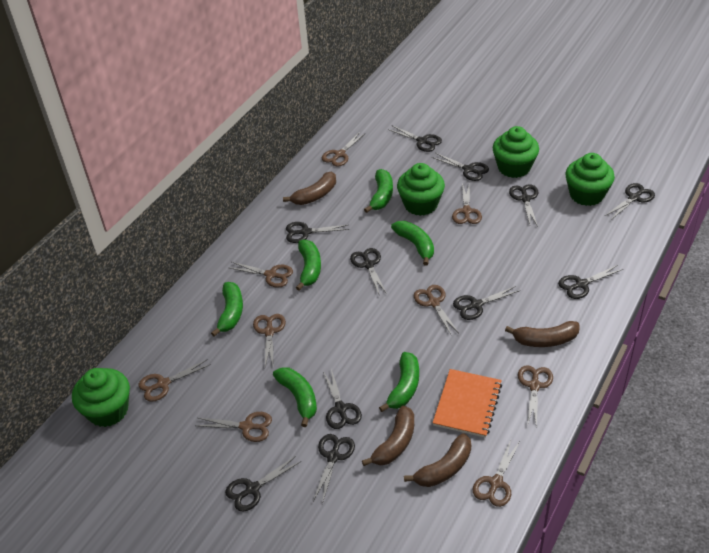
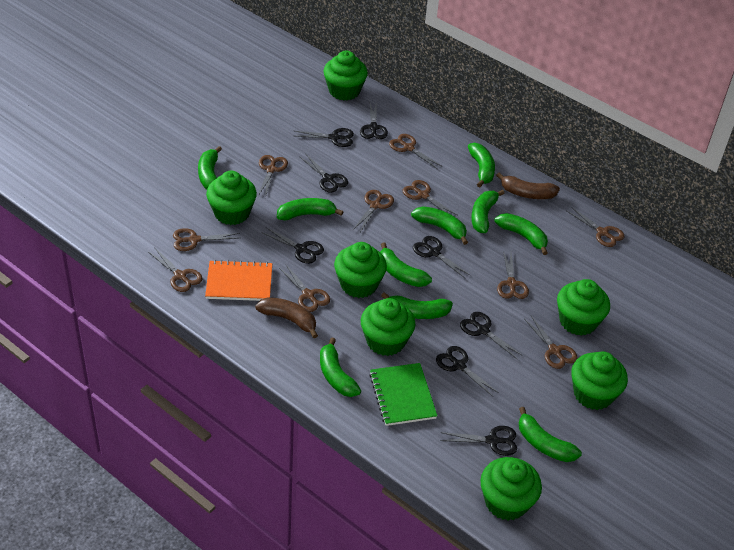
black scissors: 11 -> 8
brown banana: 4 -> 2
brown scissors: 9 -> 10
green banana: 6 -> 10
green cupcake: 4 -> 7
green notebook: 0 -> 1

